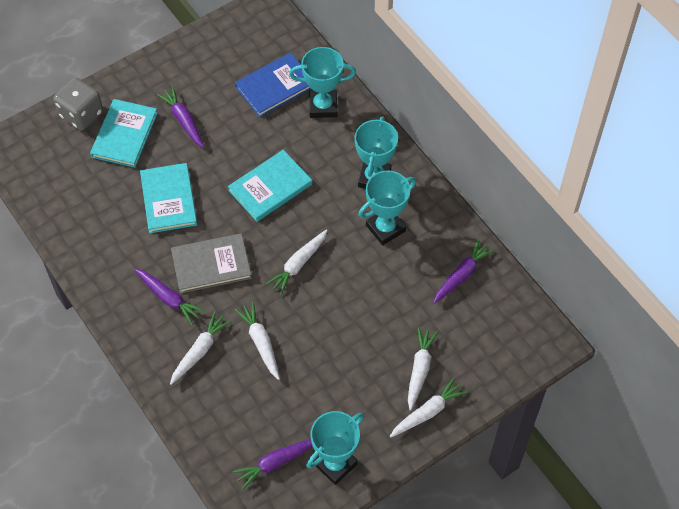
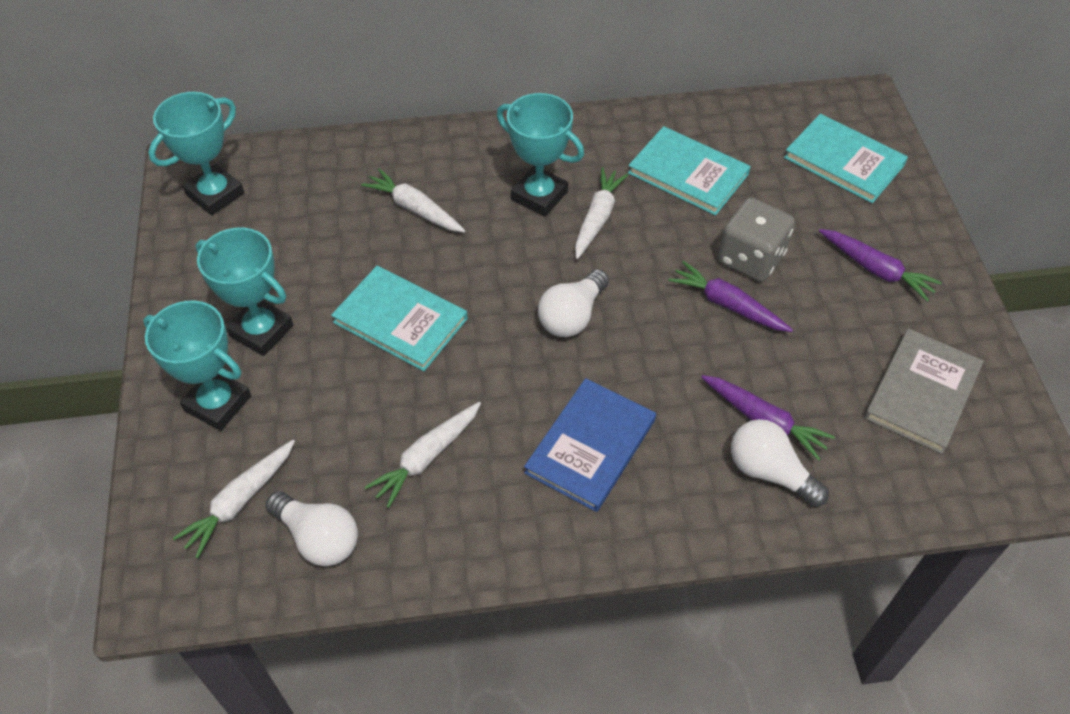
purple carrot: 4 -> 3
white carrot: 5 -> 4
white light bulb: 0 -> 3

